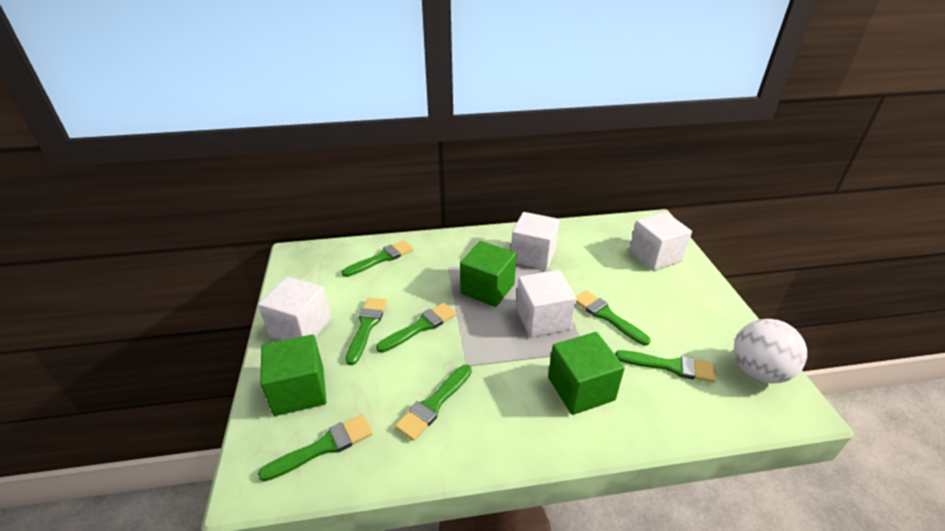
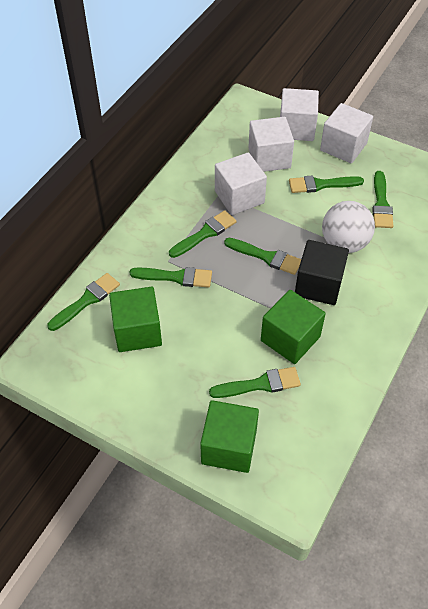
black cube: 0 -> 1

